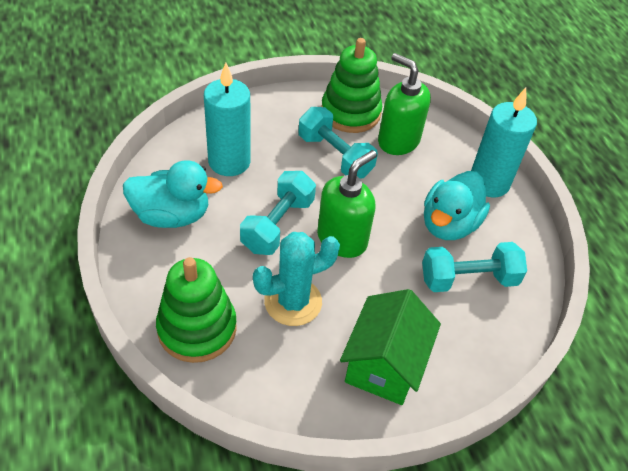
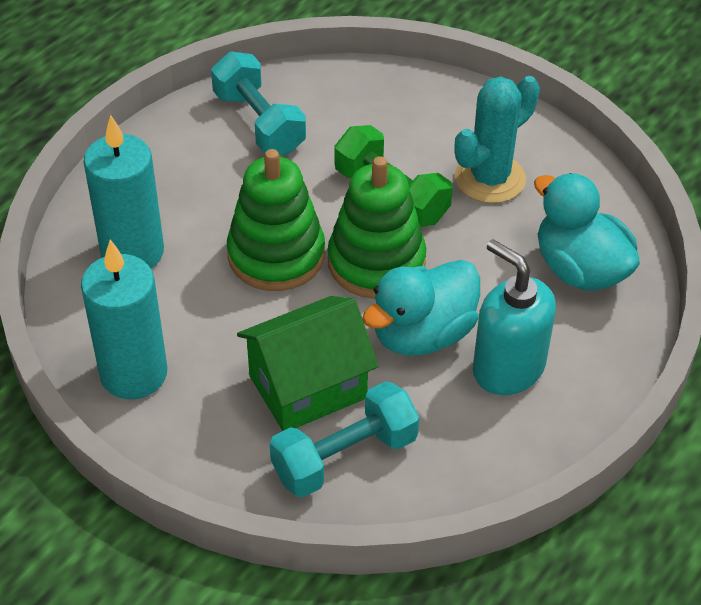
green dumbbell: 0 -> 1
green soap dispenser: 2 -> 0
turquoise dumbbell: 3 -> 2
turquoise soap dispenser: 0 -> 1

